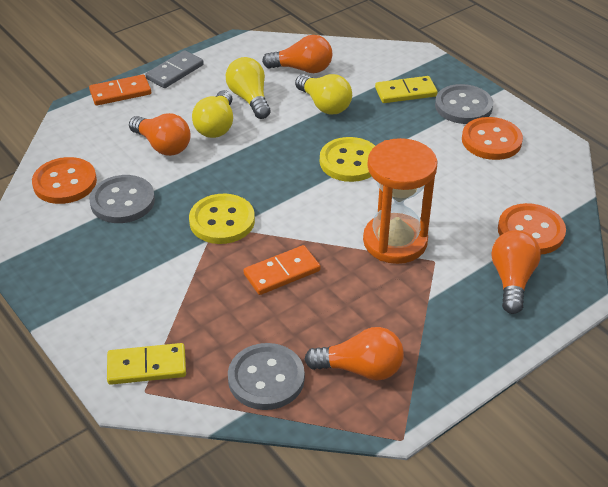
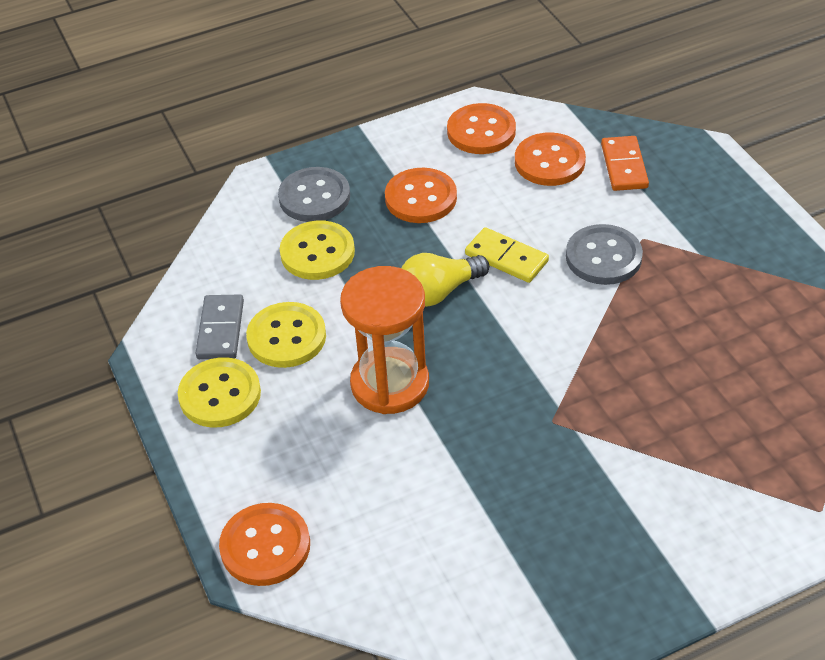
grey button: 3 -> 2
orange button: 3 -> 4
orange domino: 2 -> 1
orange light bulb: 4 -> 0
yellow button: 2 -> 3
yellow domino: 2 -> 1
yellow light bulb: 3 -> 1

